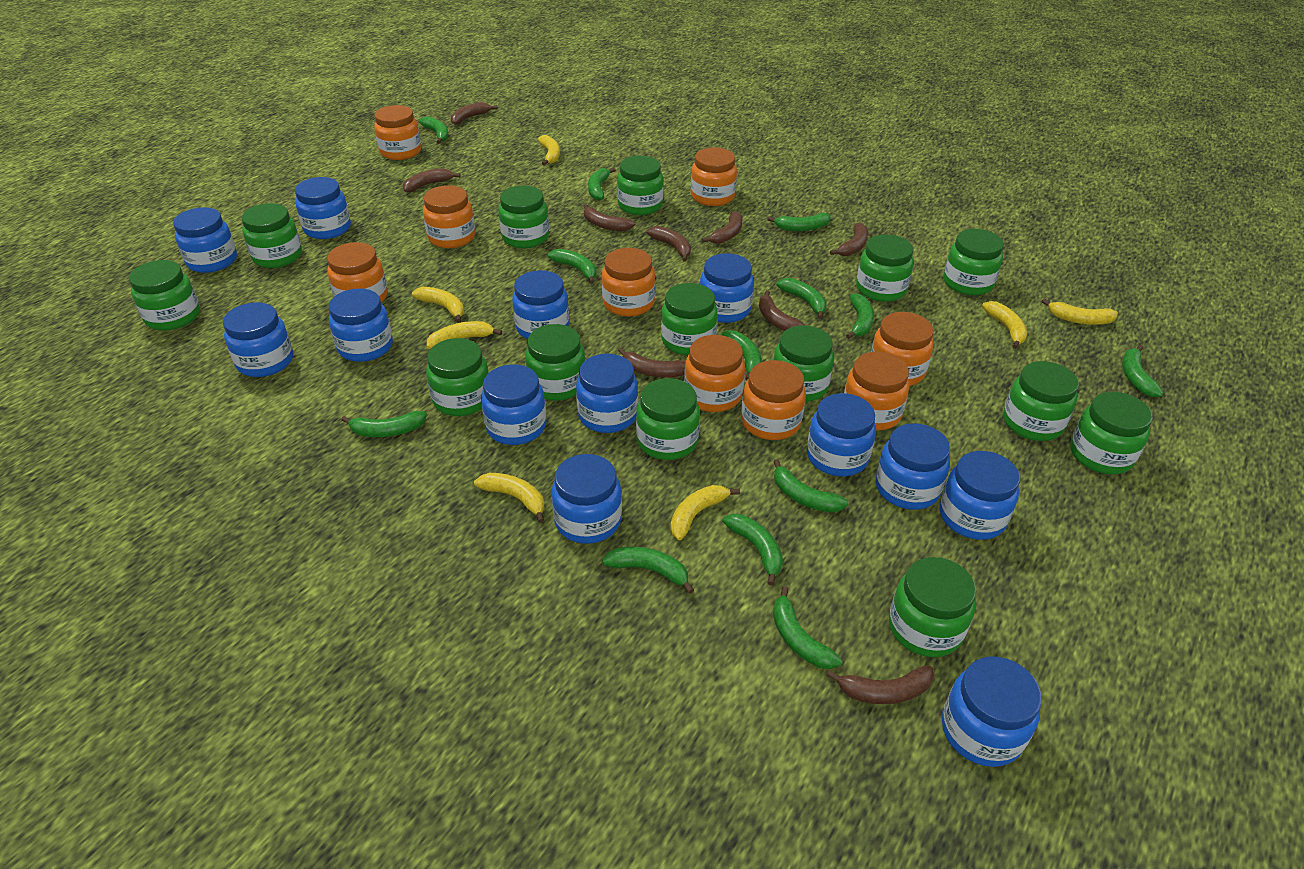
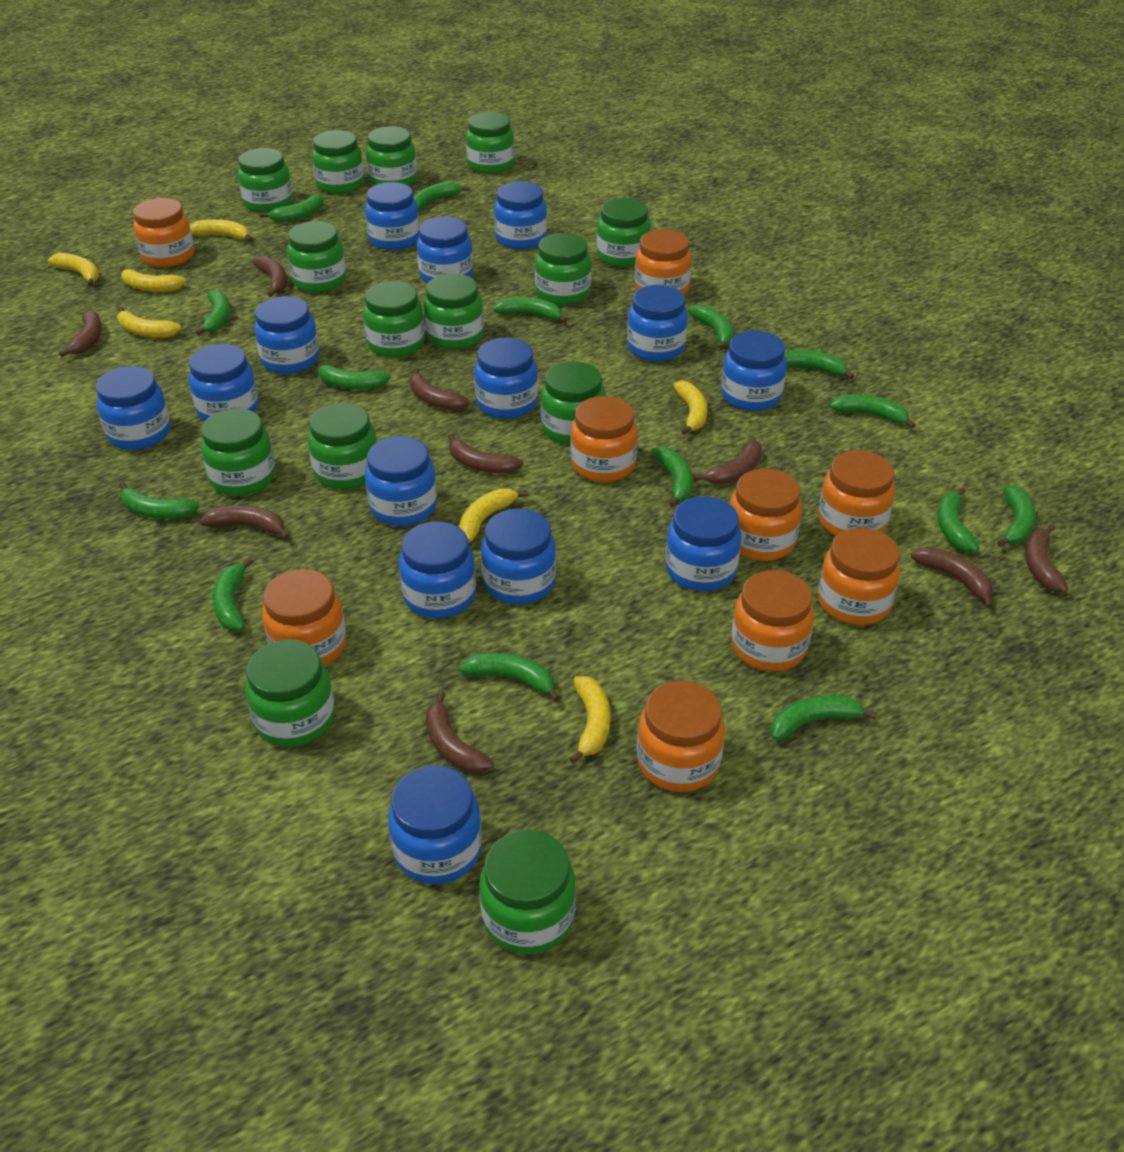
blue jar: 13 -> 14
green banana: 13 -> 15

